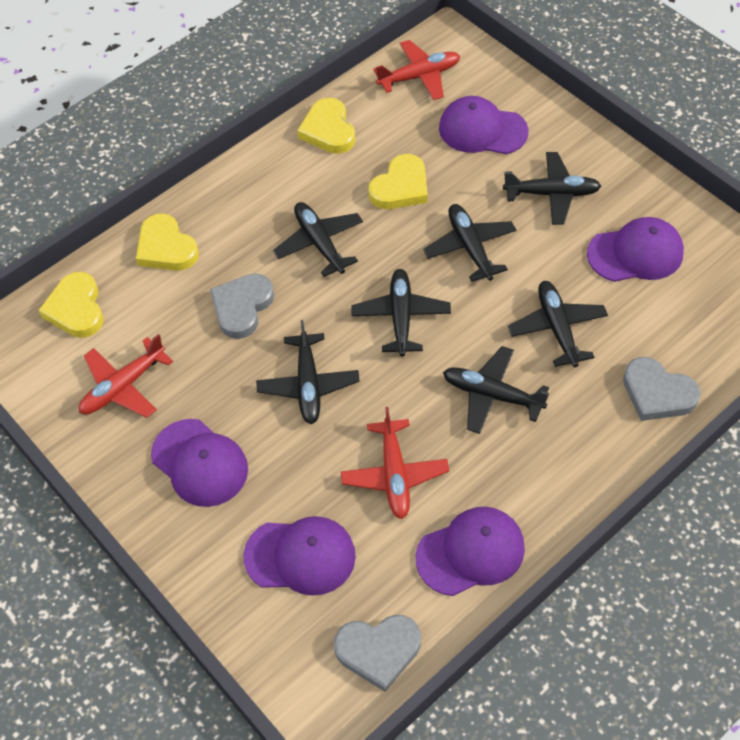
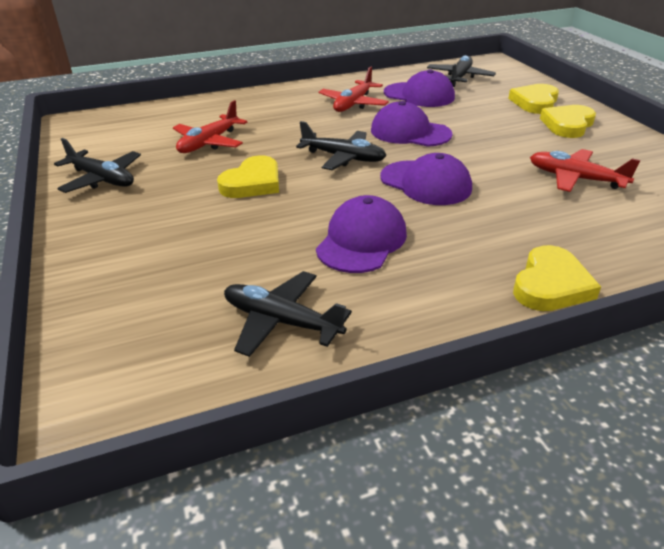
black plane: 7 -> 4
grey heart: 3 -> 0
purple cap: 5 -> 4

